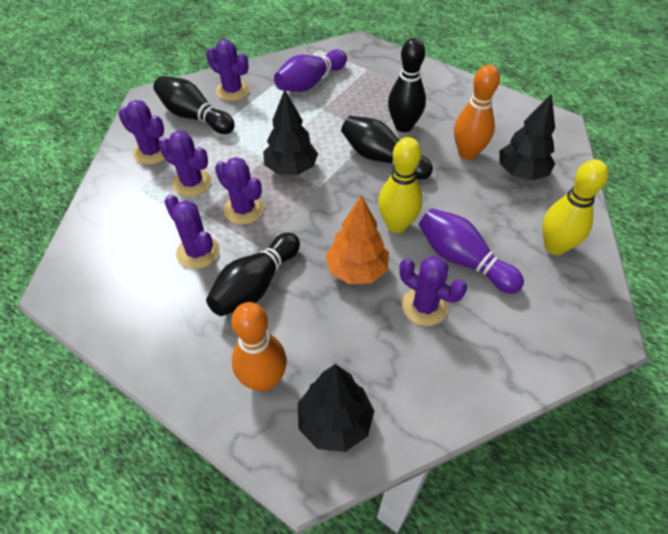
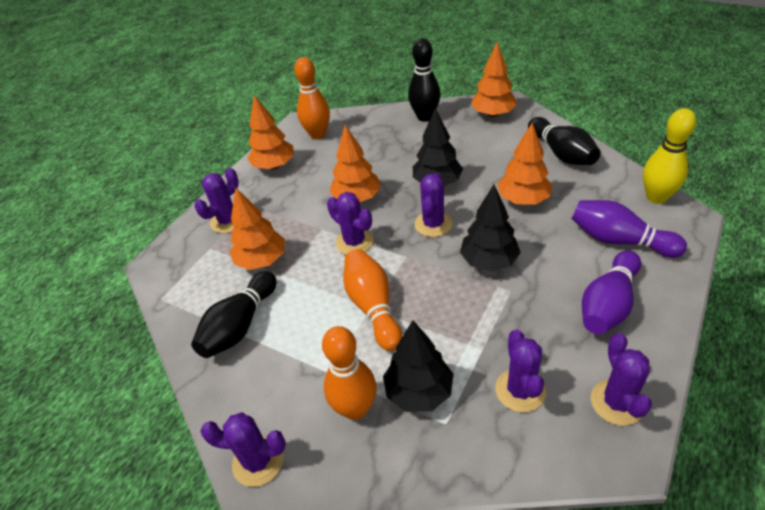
black bowling pin: 4 -> 3
orange bowling pin: 2 -> 3
orange tree: 1 -> 5
yellow bowling pin: 2 -> 1

